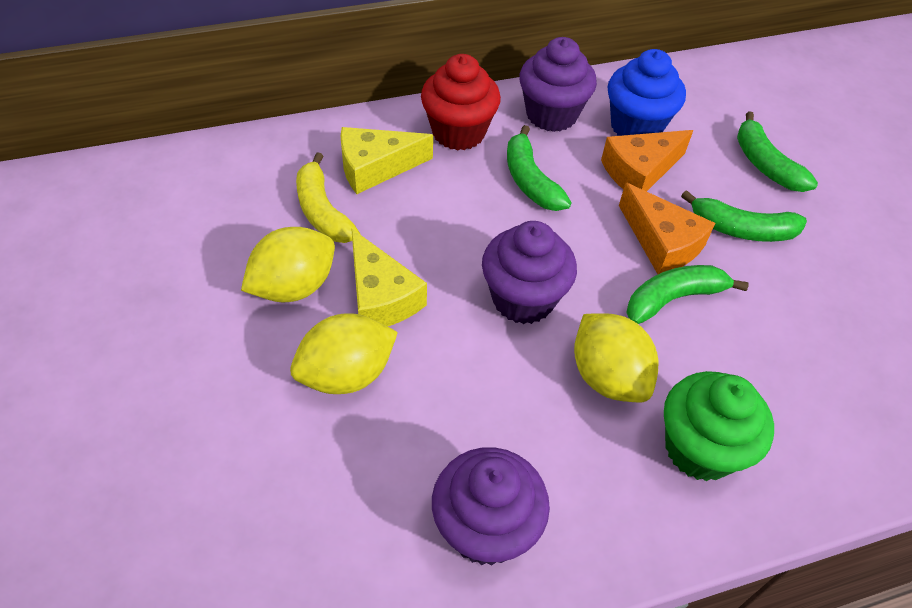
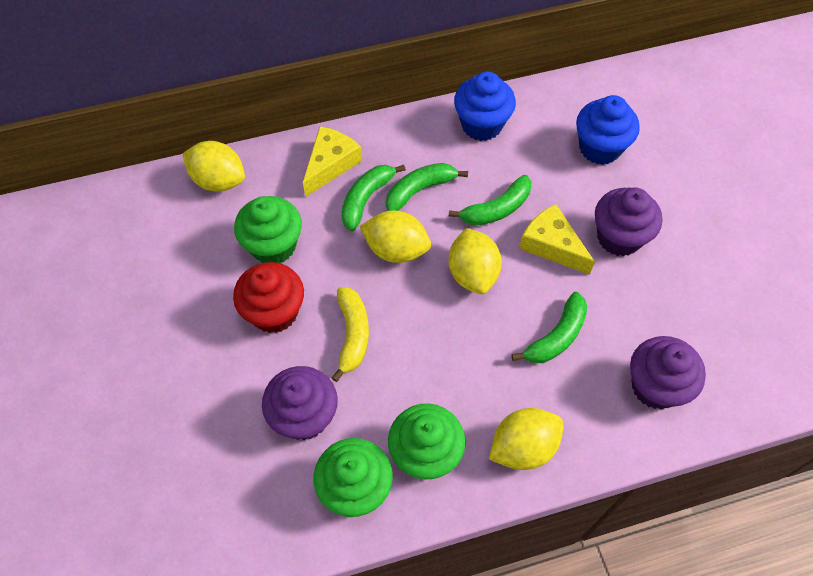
blue cupcake: 1 -> 2
green cupcake: 1 -> 3
orange cheese: 2 -> 0
yellow lemon: 3 -> 4

